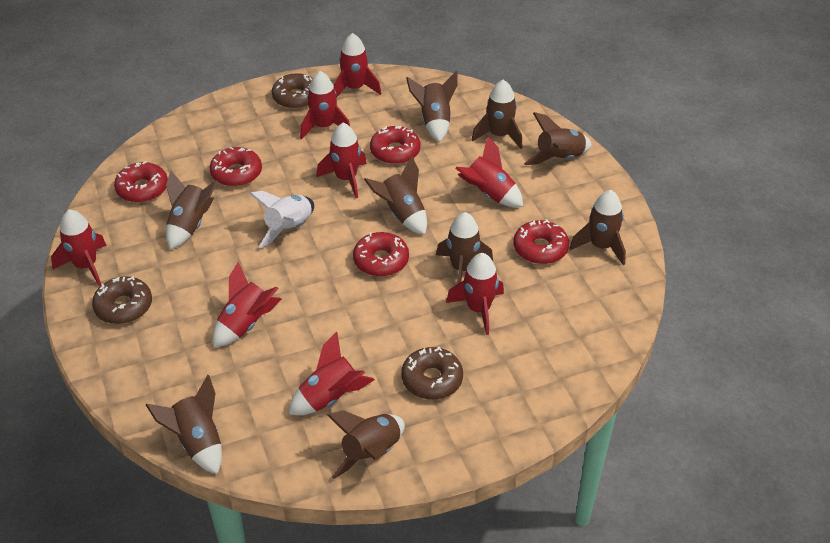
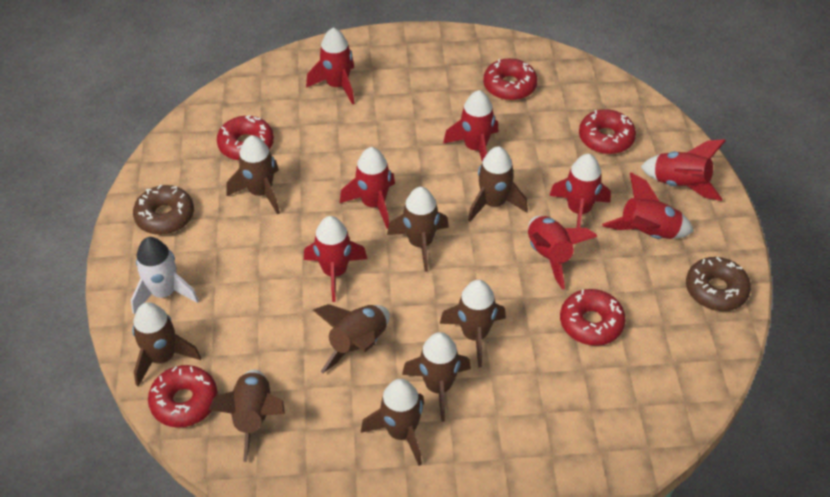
brown donut: 3 -> 2

